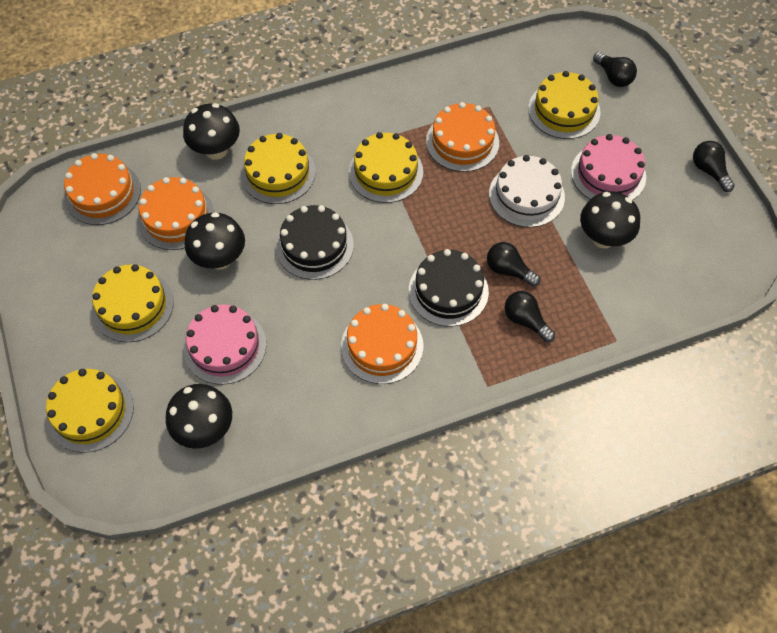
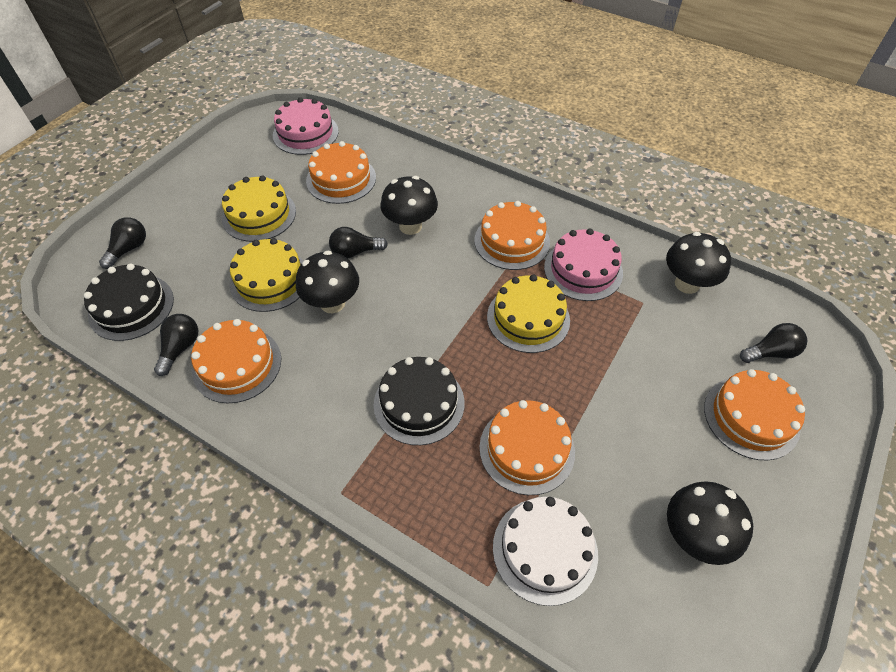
orange cake: 4 -> 5
yellow cake: 5 -> 3

